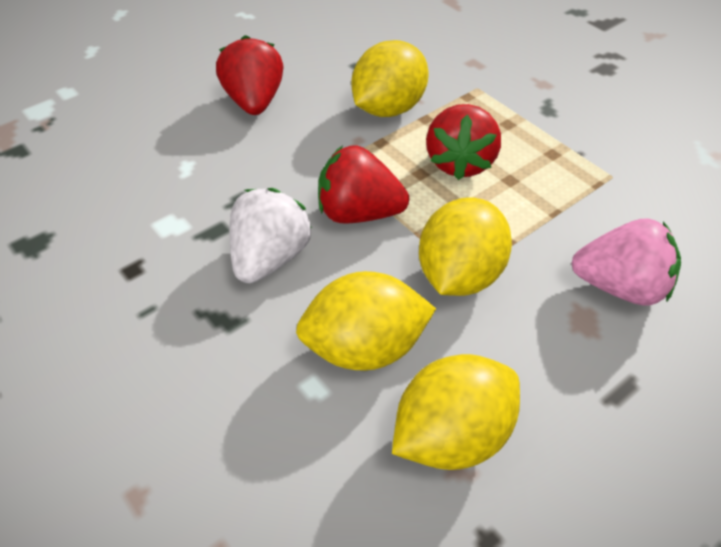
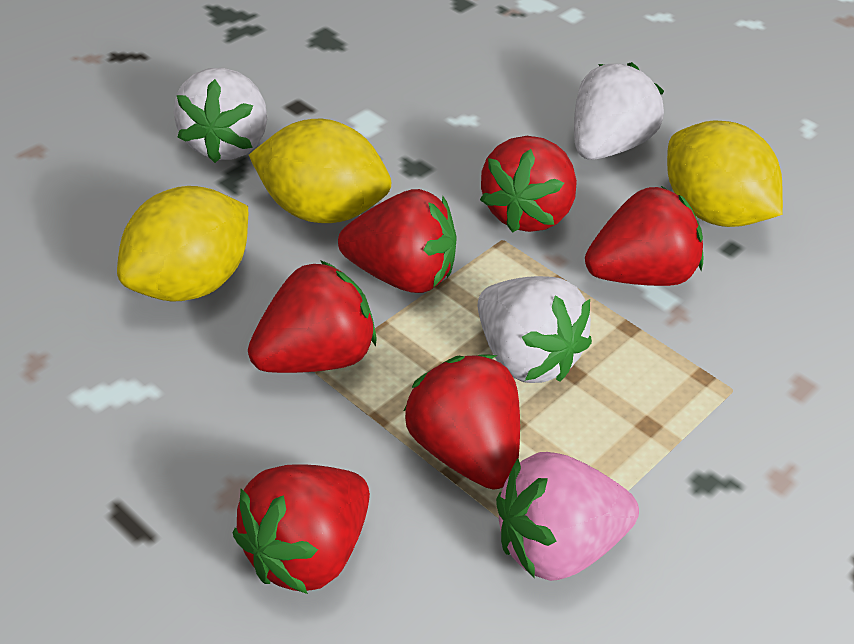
red strawberry: 3 -> 6
white strawberry: 1 -> 3
yellow lemon: 4 -> 3

